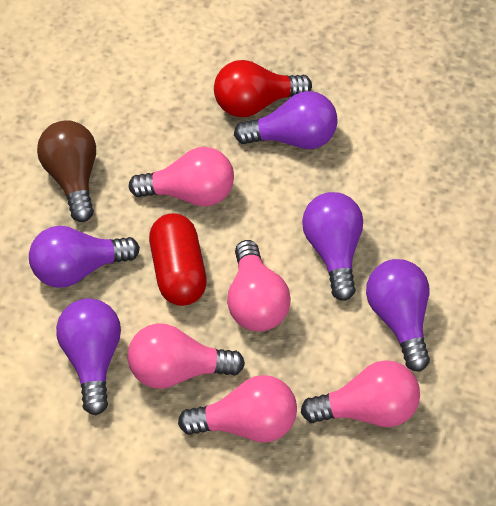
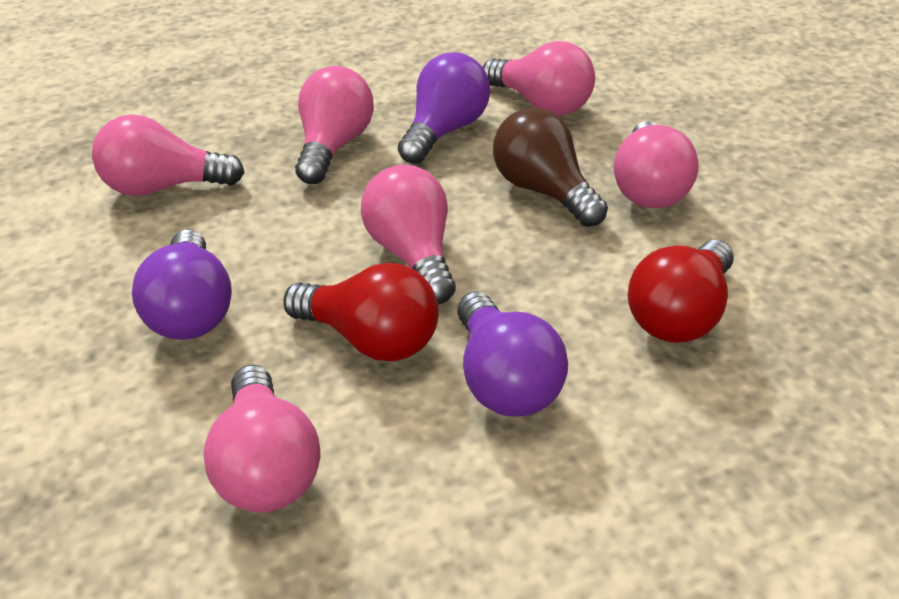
pink light bulb: 5 -> 6
purple light bulb: 5 -> 3
red capsule: 1 -> 0
red light bulb: 1 -> 2

